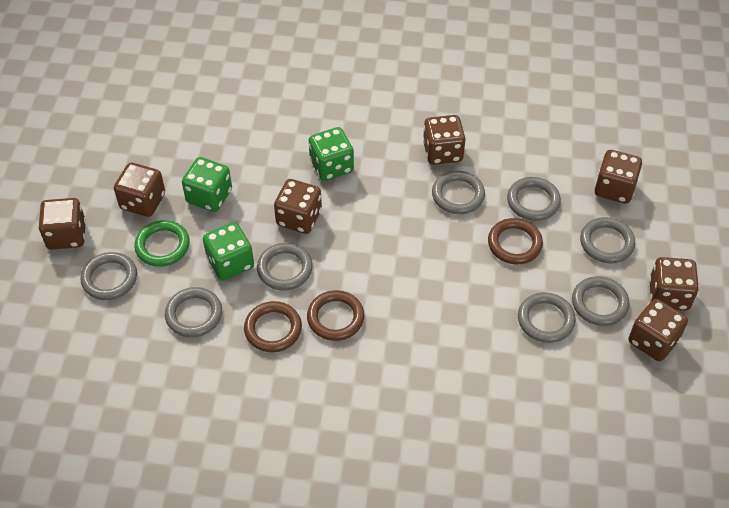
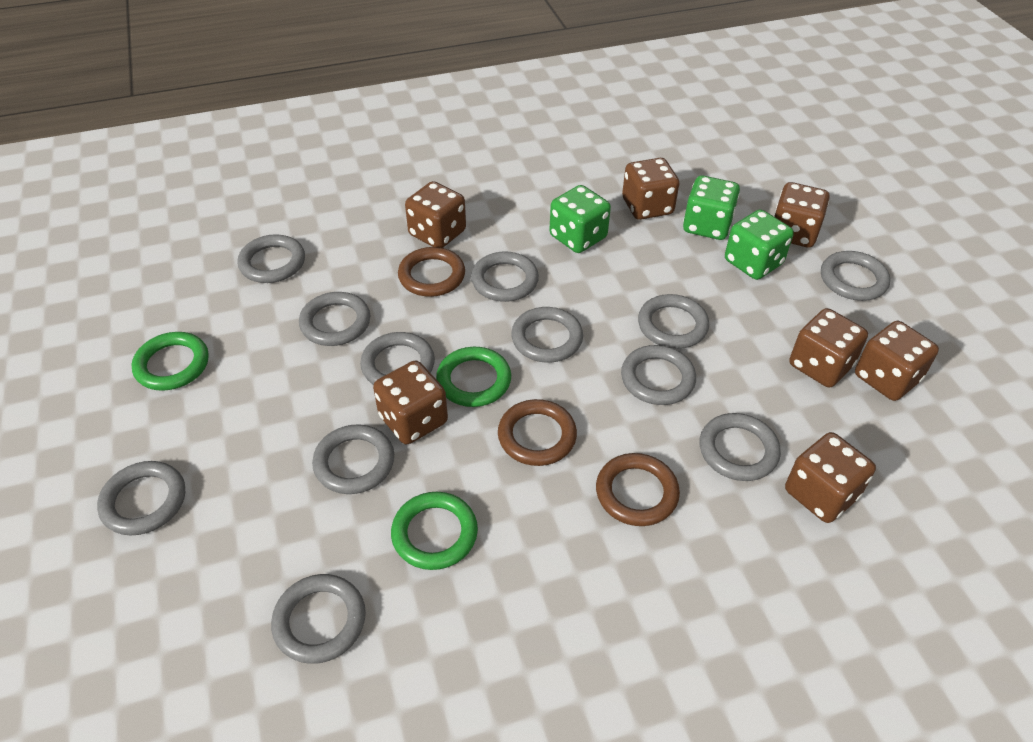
green ring: 1 -> 3
grey ring: 8 -> 12

